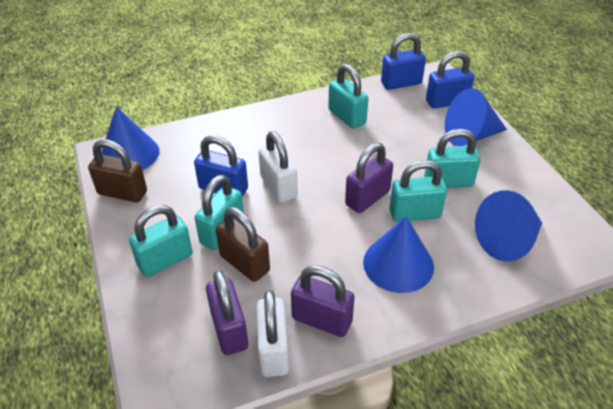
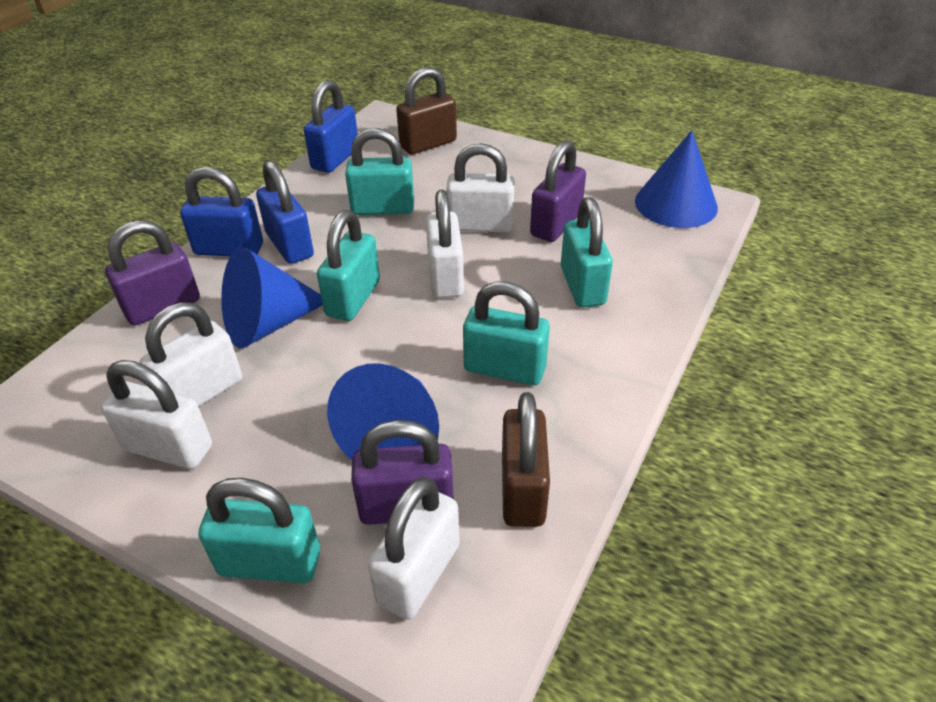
blue cone: 4 -> 3
white padlock: 2 -> 5

